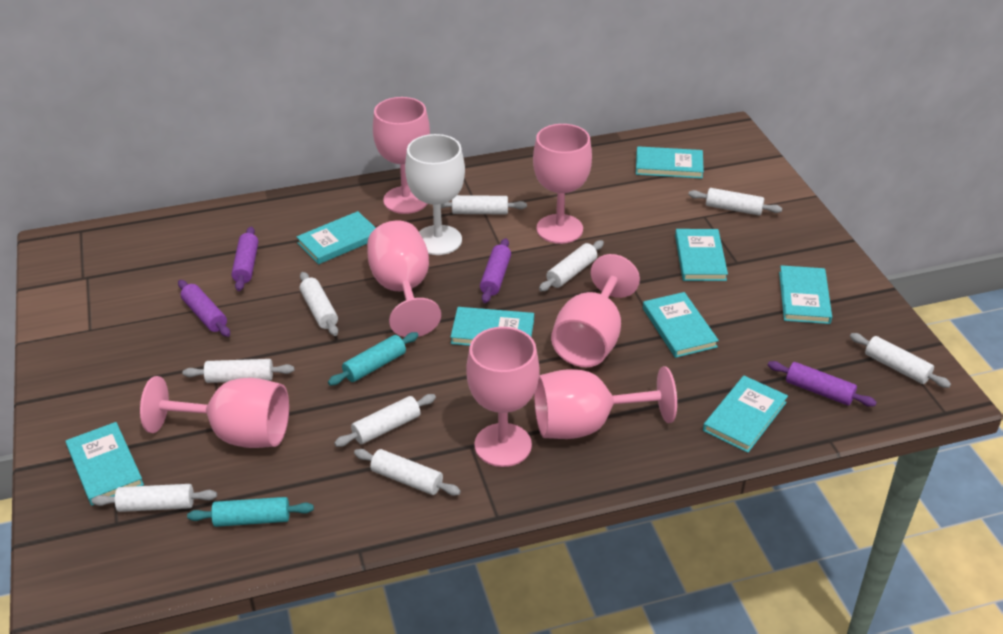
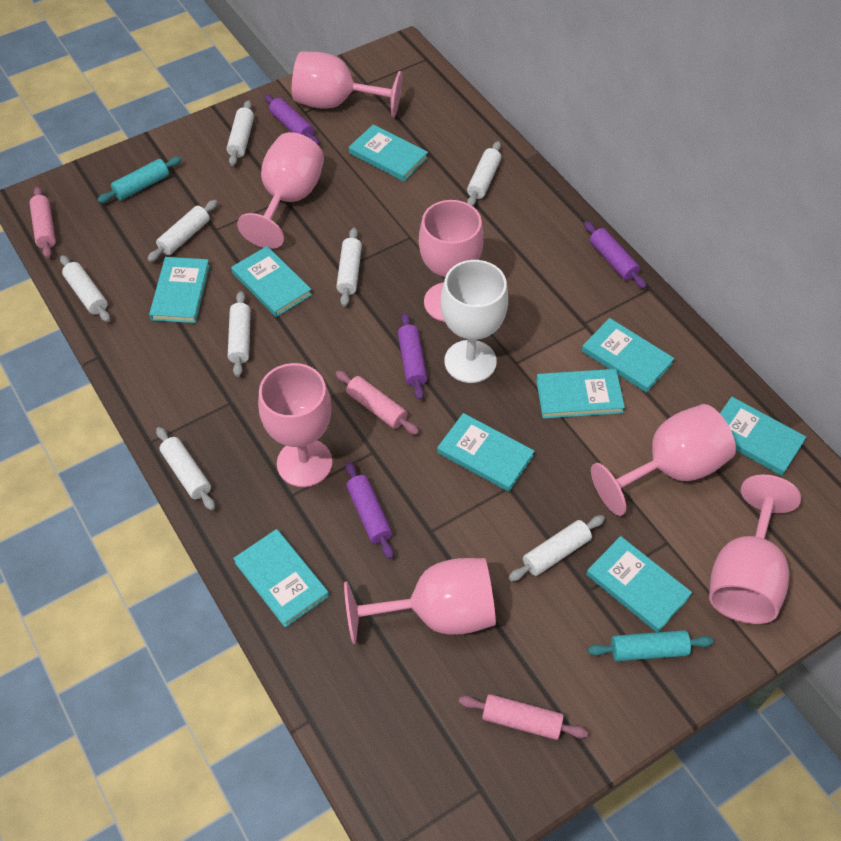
pink rolling pin: 0 -> 3
turquoise book: 8 -> 9
white rolling pin: 9 -> 8

